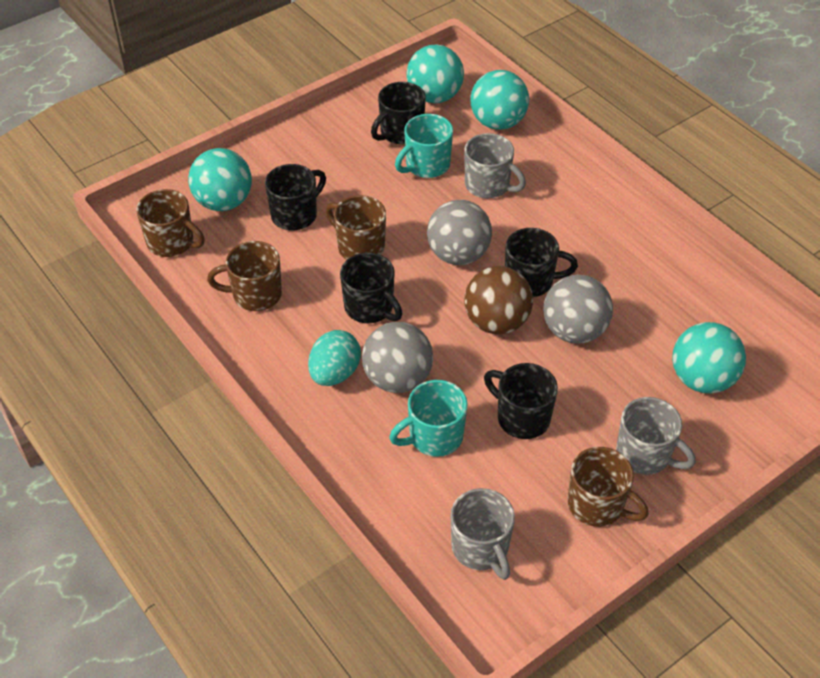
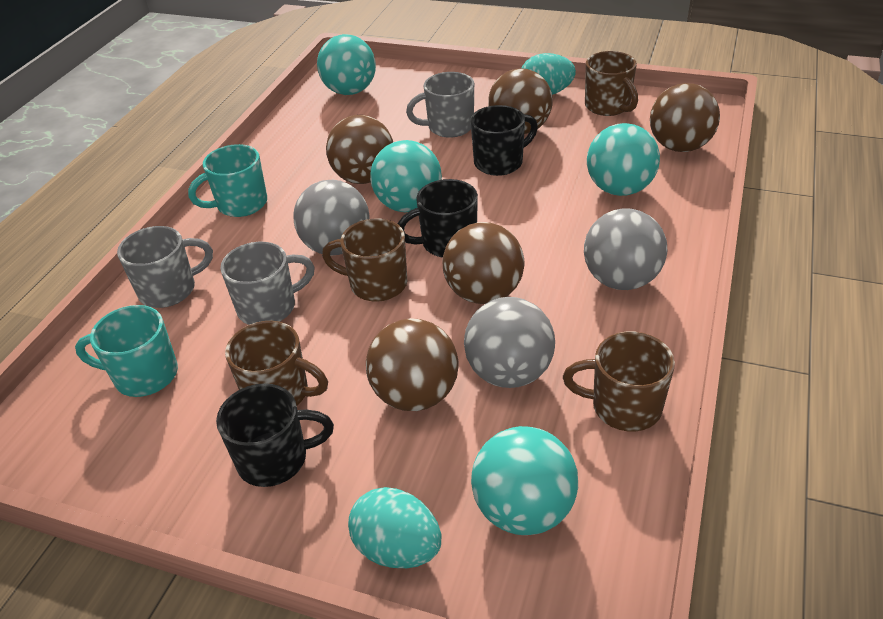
black mug: 5 -> 3
brown ball: 1 -> 5
turquoise egg: 1 -> 2

